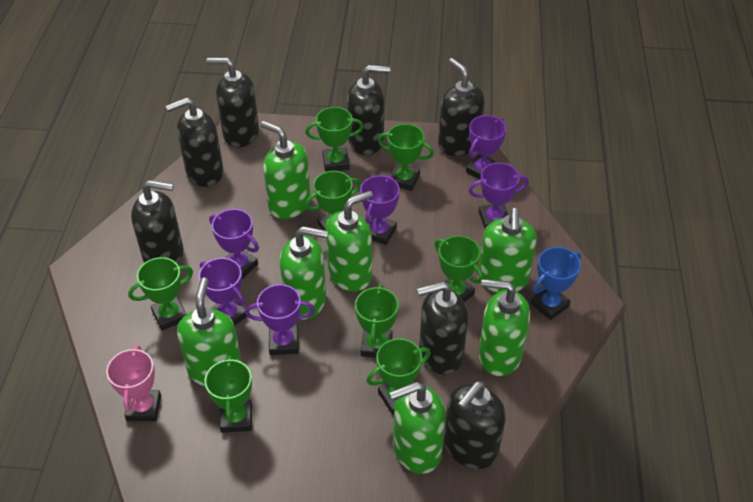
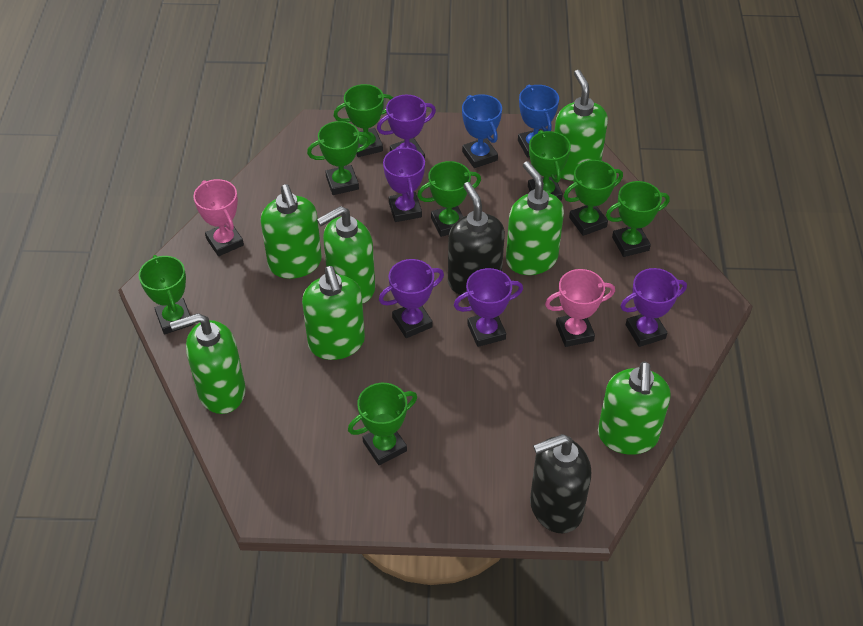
black soap dispenser: 7 -> 2
blue trophy: 1 -> 2
pink trophy: 1 -> 2
purple trophy: 6 -> 5

